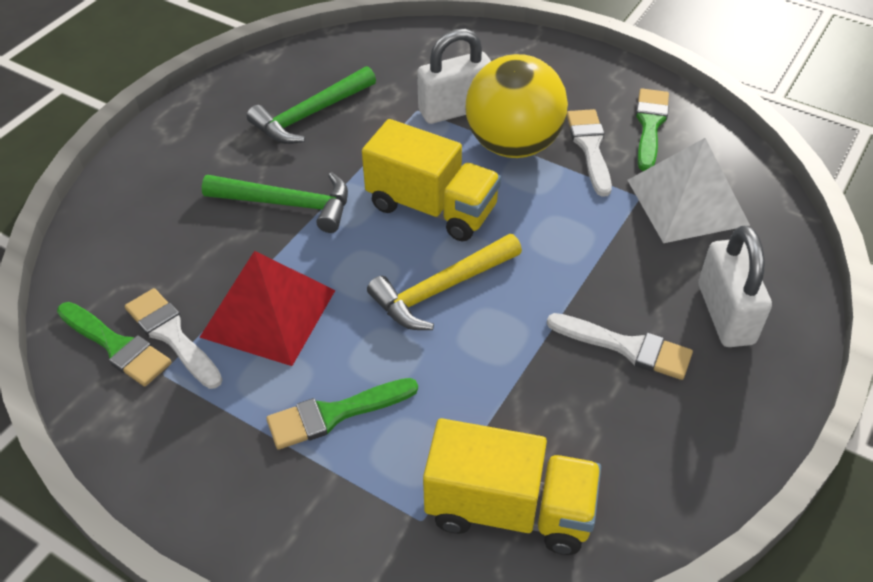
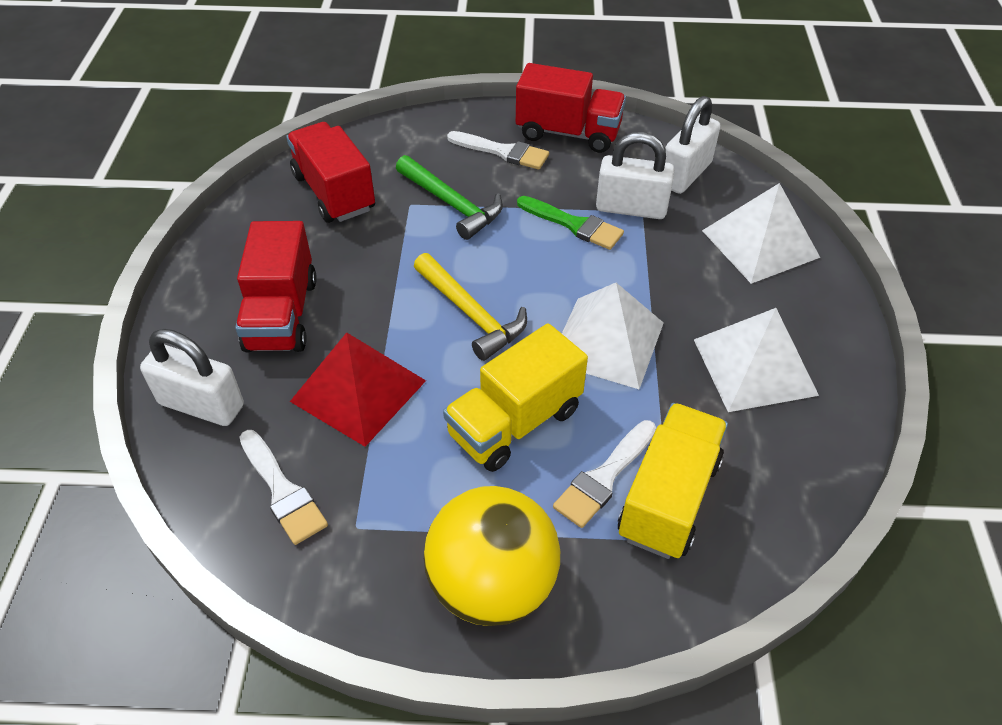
green brush: 3 -> 1
green hammer: 2 -> 1
red truck: 0 -> 3
white padlock: 2 -> 3
white pyramid: 1 -> 3

